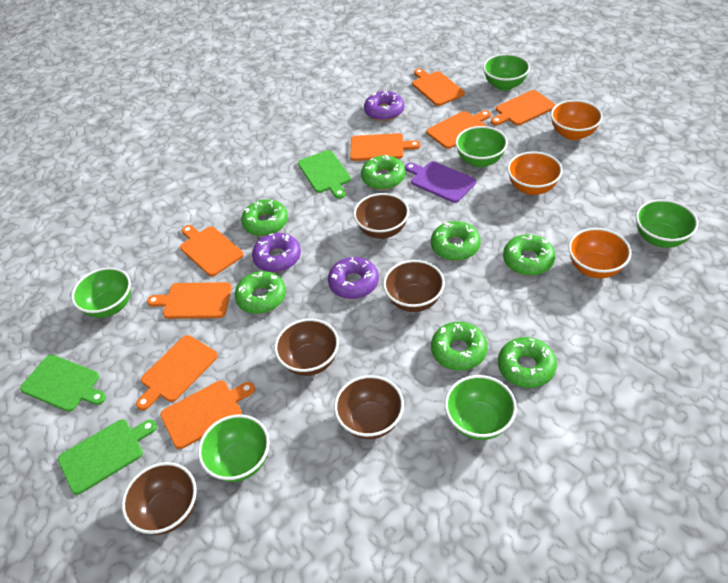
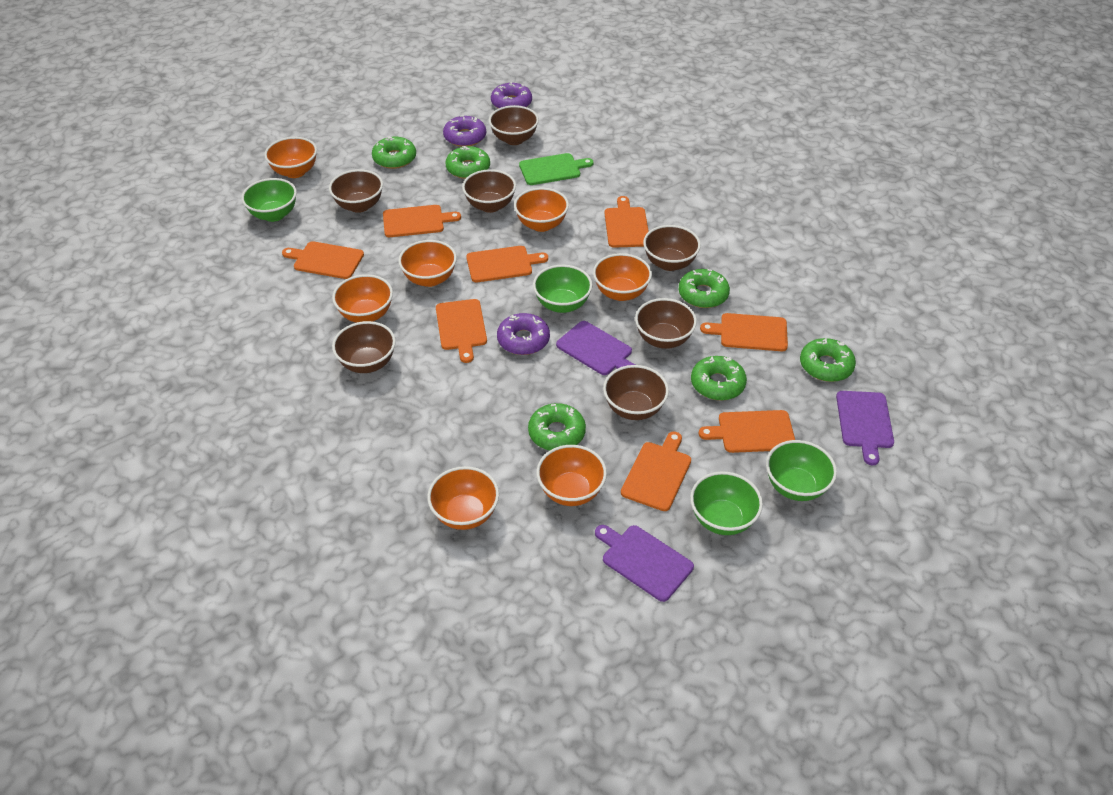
brown bowl: 5 -> 7
green bowl: 6 -> 4
green cutting board: 3 -> 1
green donut: 7 -> 6
orange bowl: 3 -> 7
purple cutting board: 1 -> 3

